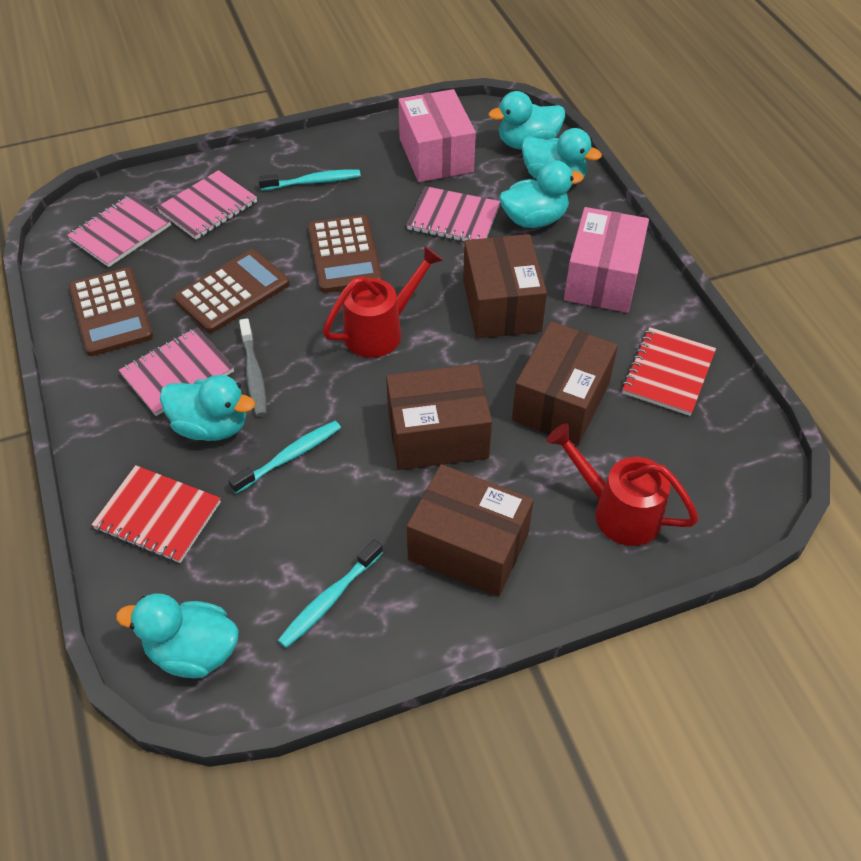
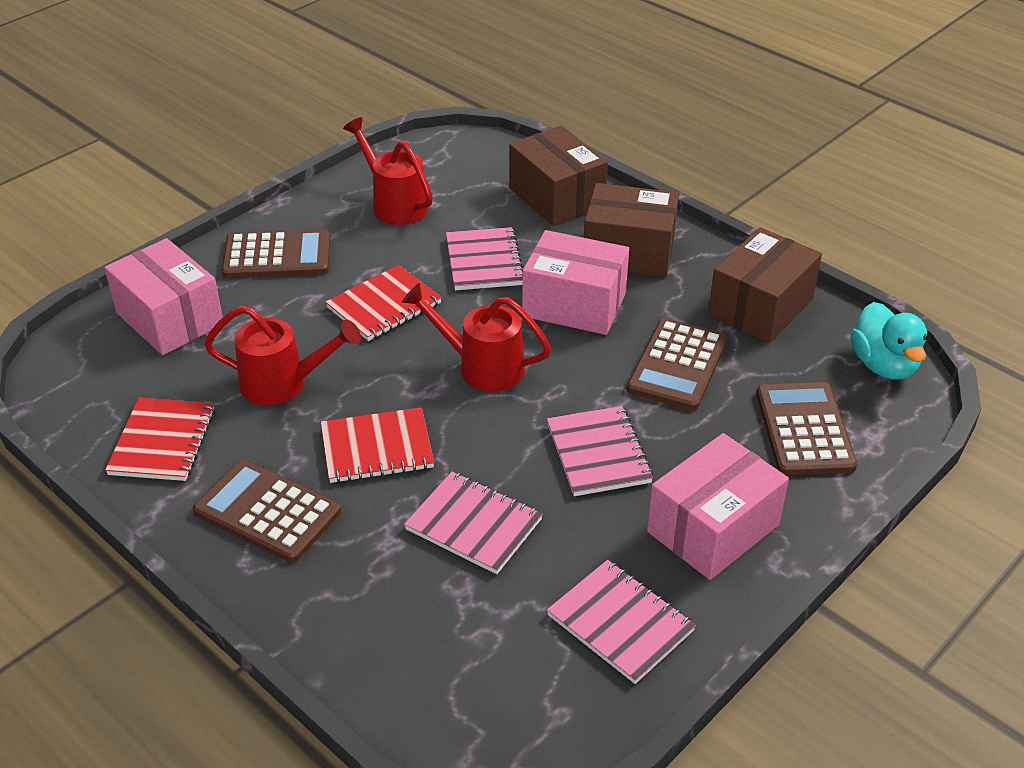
brown box: 4 -> 3
brown calculator: 3 -> 4
grey toothbrush: 1 -> 0
pink box: 2 -> 3
red notebook: 2 -> 3
red watering can: 2 -> 3
turquoise duck: 5 -> 1
turquoise toothbrush: 3 -> 0

